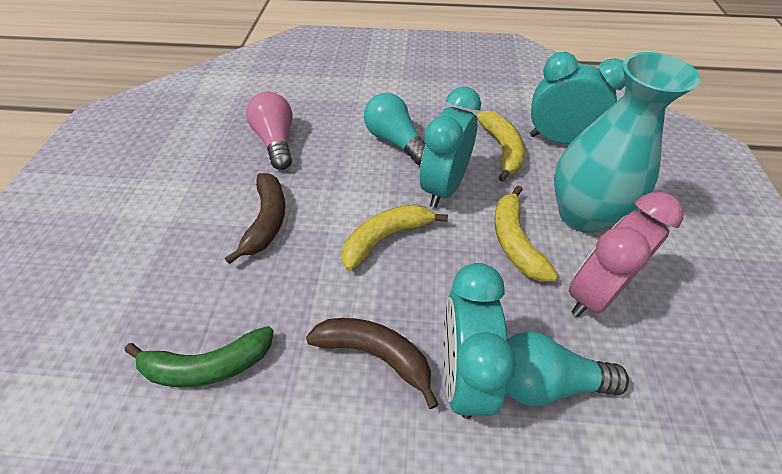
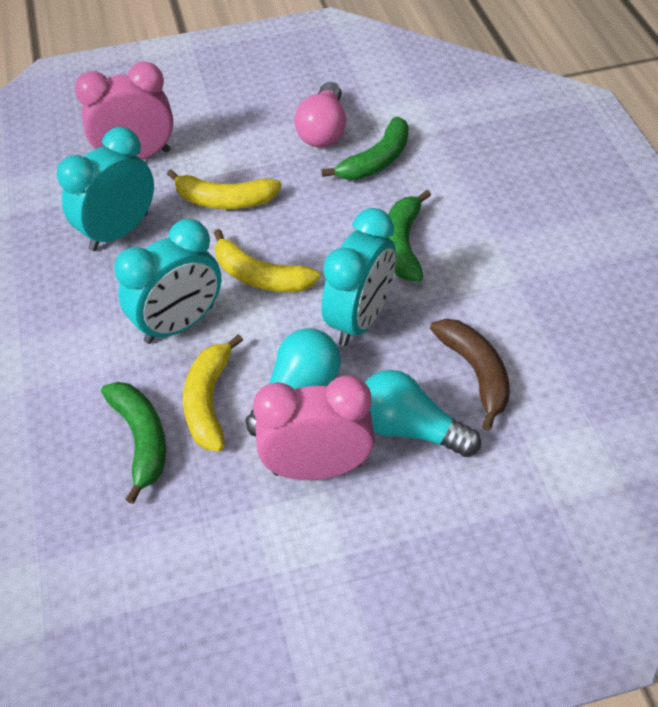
brown banana: 2 -> 1
green banana: 1 -> 3
pink clock: 1 -> 2
turquoise vase: 1 -> 0

